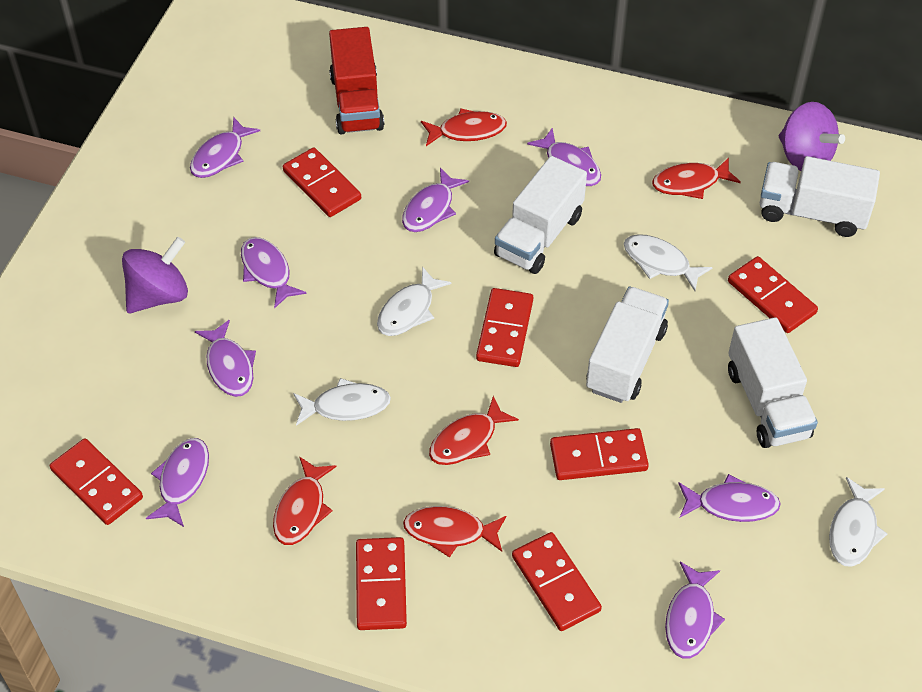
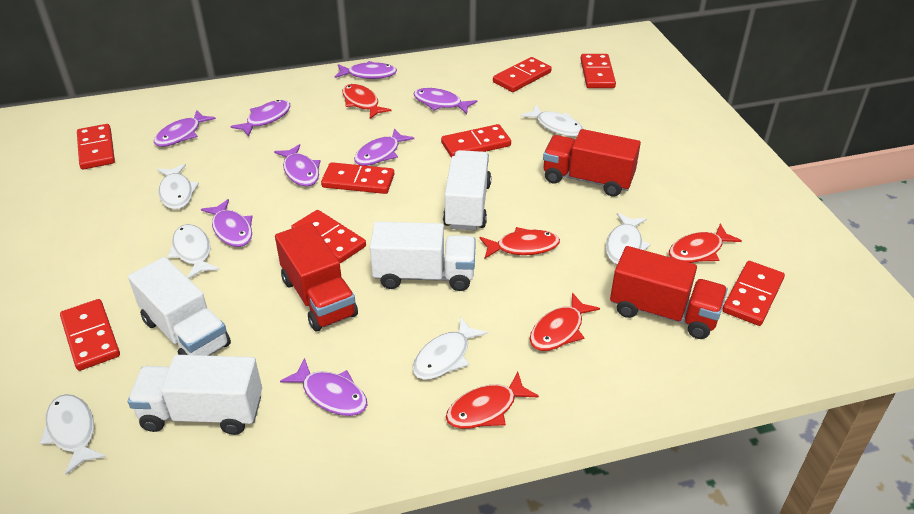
purple spinning top: 2 -> 0
red domino: 7 -> 8
red truck: 1 -> 3
white fish: 4 -> 6

